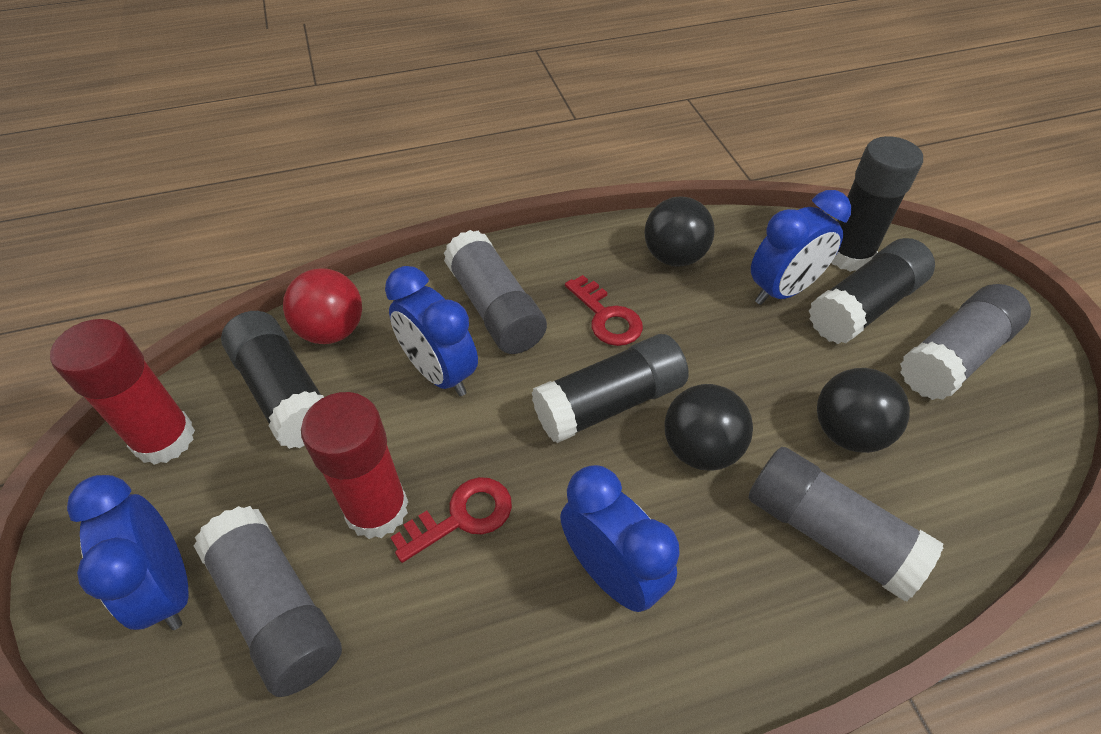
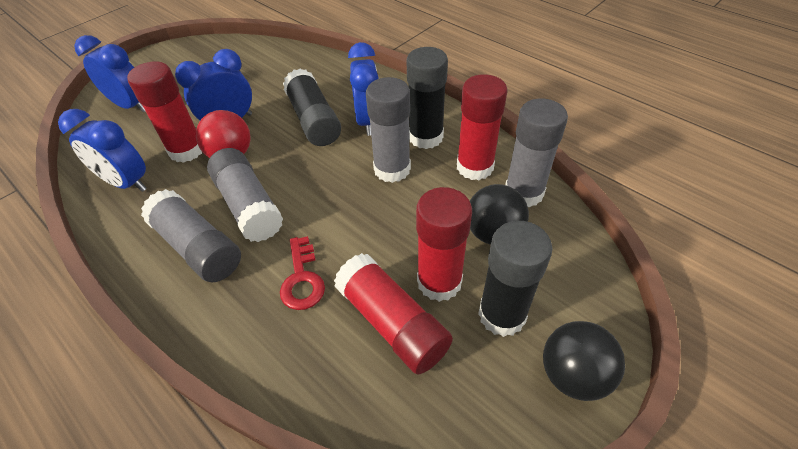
black ball: 3 -> 2
black glue stick: 4 -> 3
red glue stick: 2 -> 4
red key: 2 -> 1

